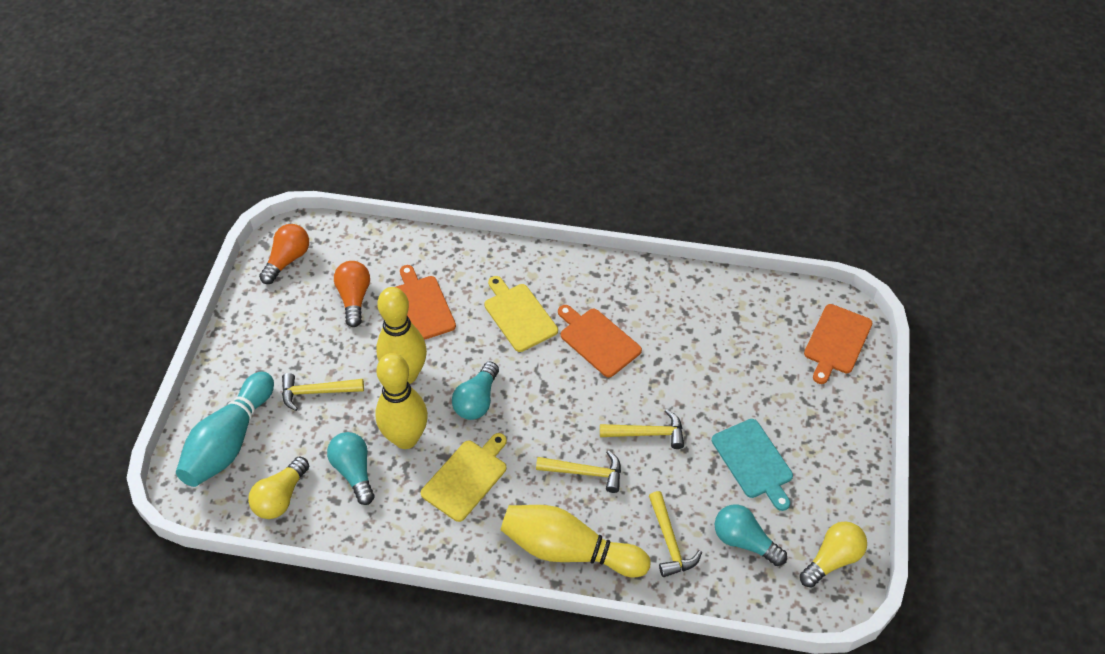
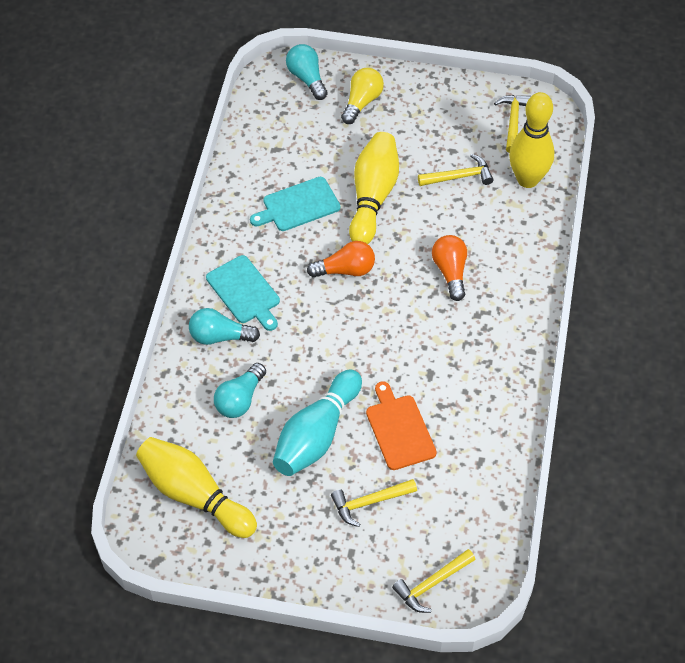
orange cutting board: 3 -> 1
turquoise cutting board: 1 -> 2
yellow cutting board: 2 -> 0
yellow light bulb: 2 -> 1

